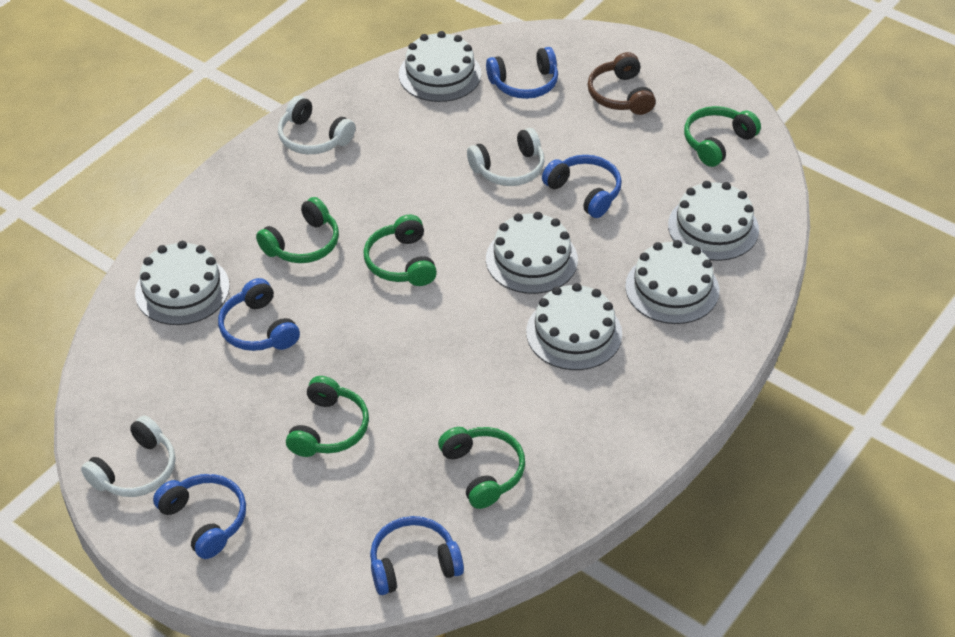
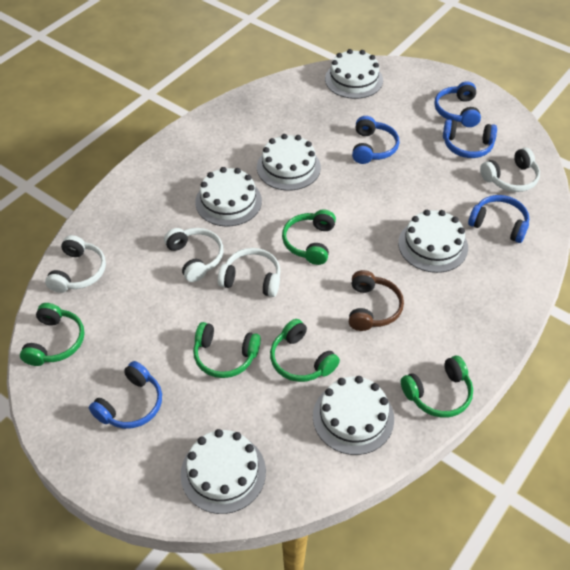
white headphones: 3 -> 4

